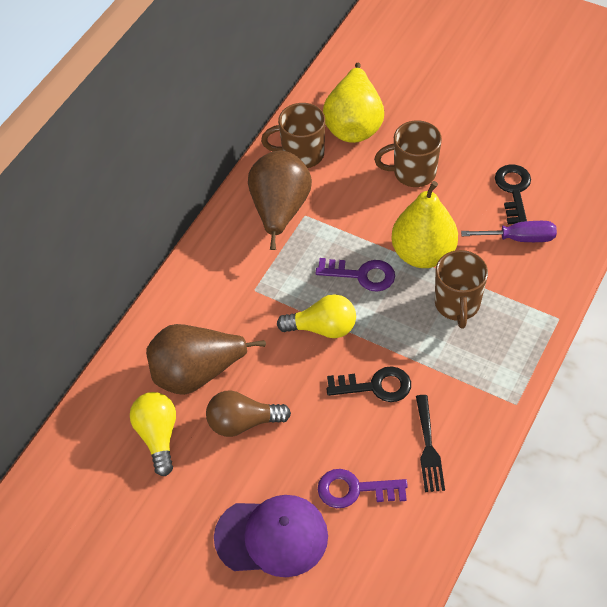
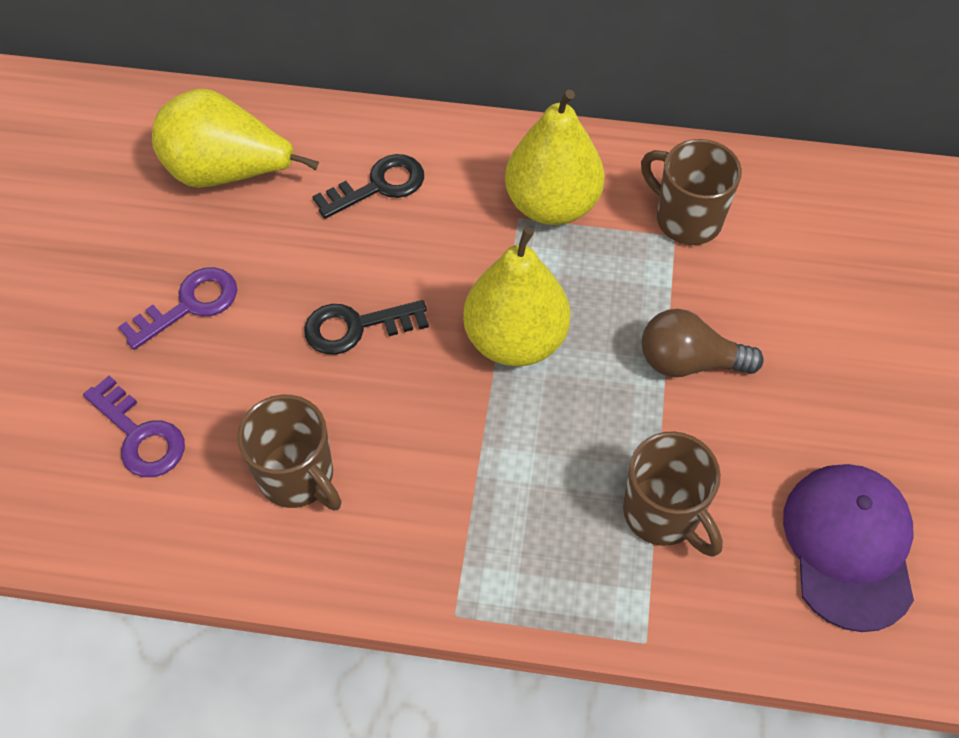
black fork: 1 -> 0
brown pear: 2 -> 0
purple screwdriver: 1 -> 0
yellow light bulb: 2 -> 0
yellow pear: 2 -> 3

